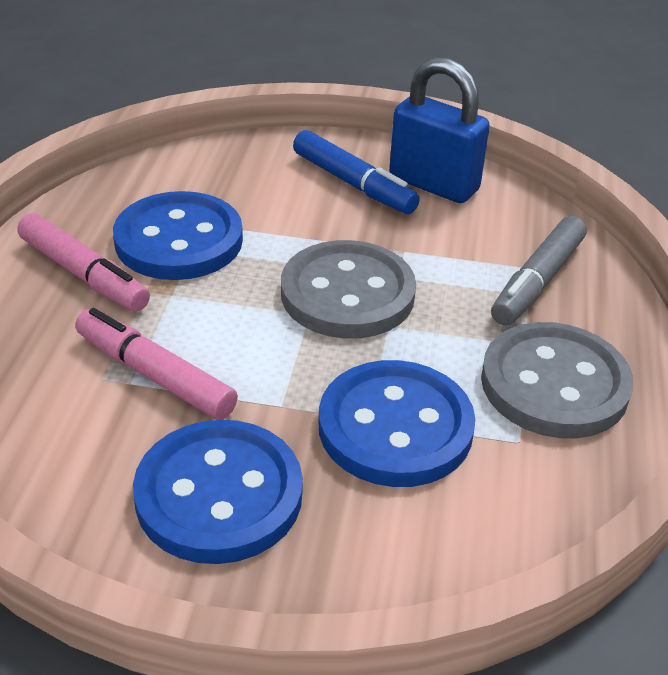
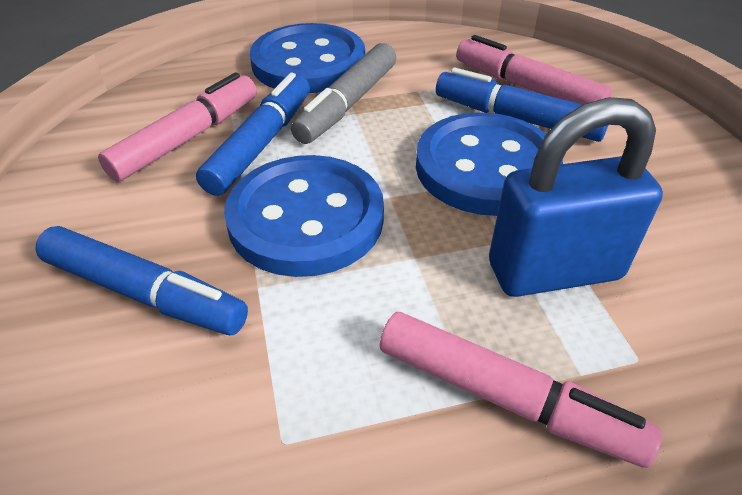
blue marker: 1 -> 3
grey button: 2 -> 0
pink marker: 2 -> 3

